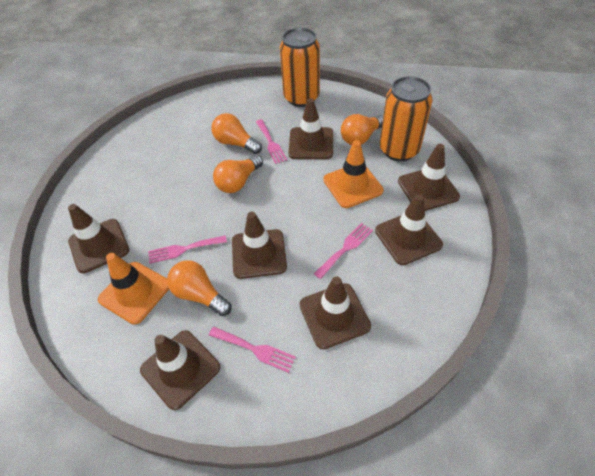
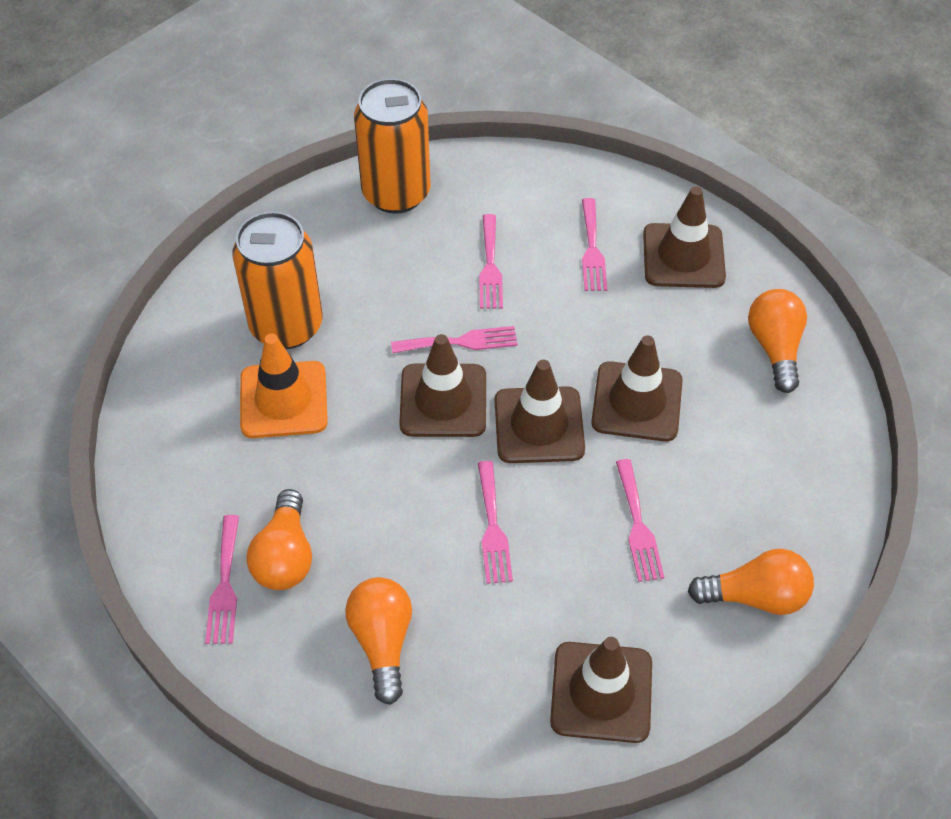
brown traffic cone: 7 -> 5
orange traffic cone: 2 -> 1
pink fork: 4 -> 6

